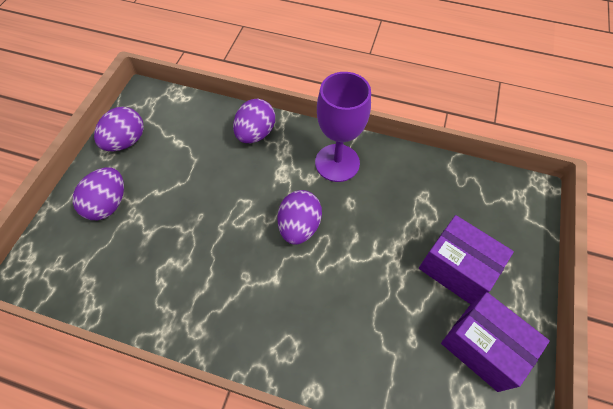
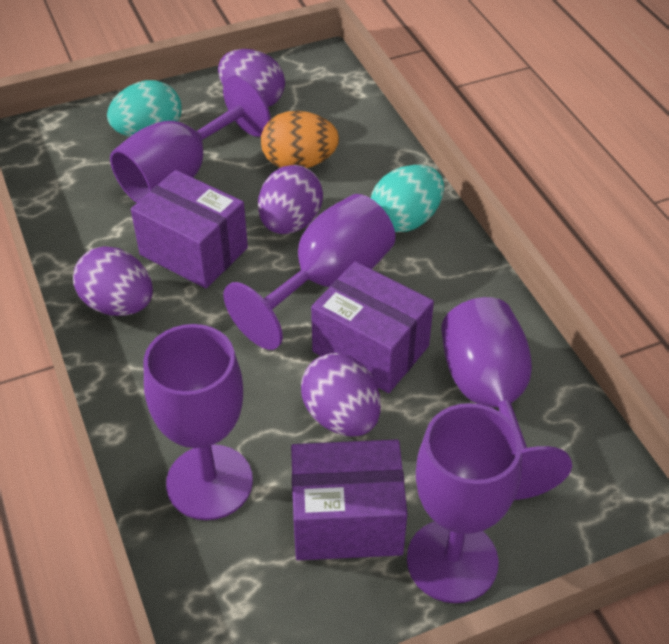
orange egg: 0 -> 1
purple box: 2 -> 3
purple goblet: 1 -> 5
turquoise egg: 0 -> 2

